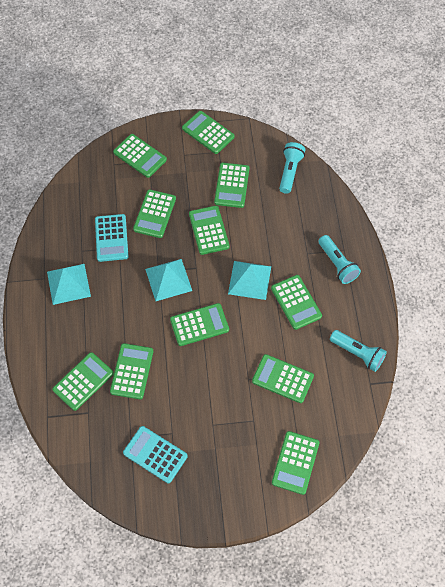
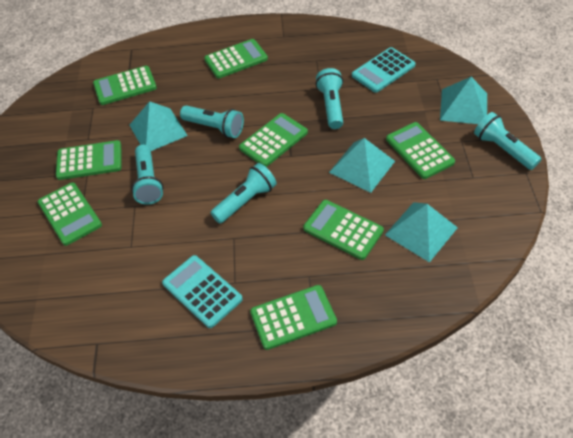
green calculator: 11 -> 8
turquoise flashlight: 3 -> 5
turquoise pyramid: 3 -> 4

